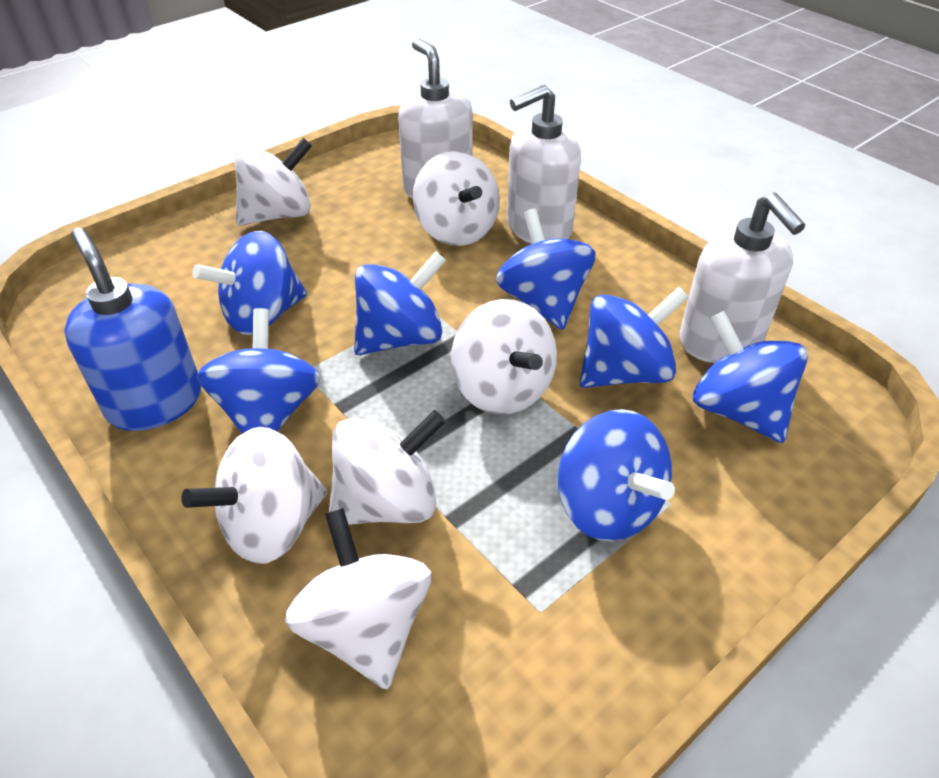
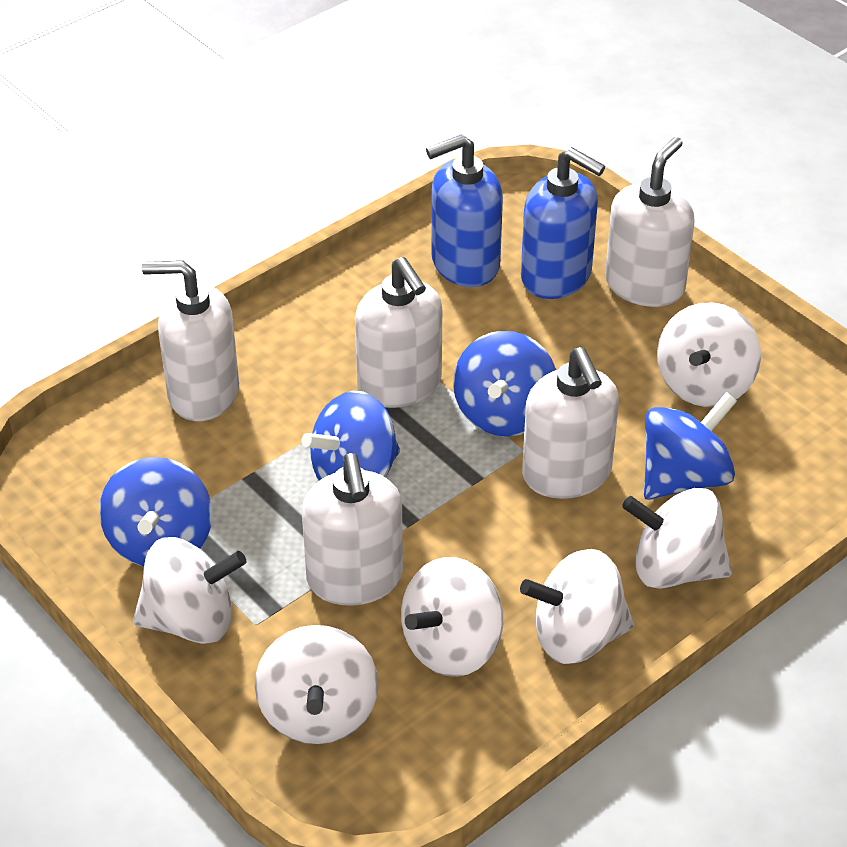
blue soap dispenser: 1 -> 2
blue spinning top: 7 -> 4
white soap dispenser: 3 -> 5

